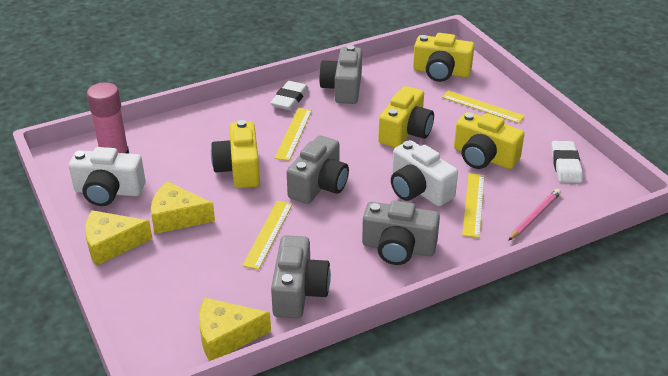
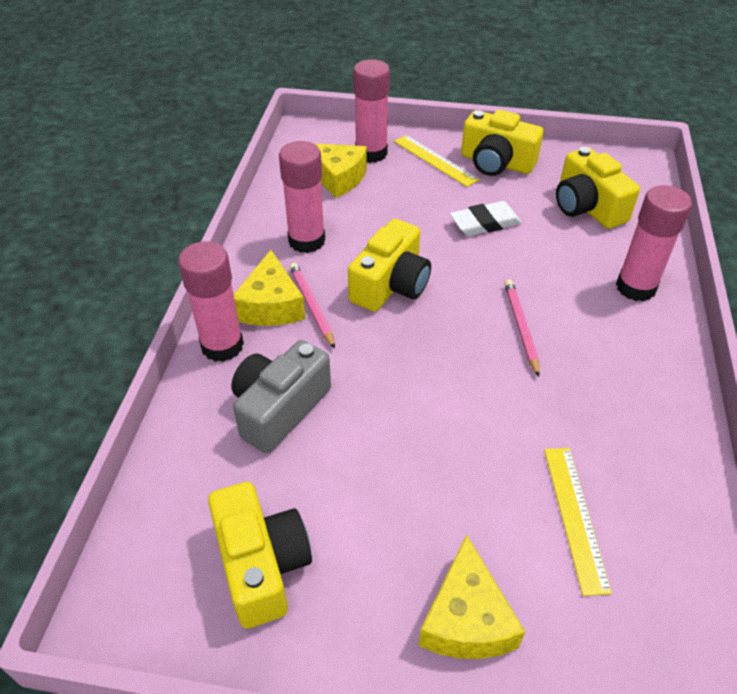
grey camera: 4 -> 1
pink glue stick: 1 -> 4
pink pencil: 1 -> 2
white camera: 2 -> 0
white eraser: 2 -> 1
yellow ruler: 4 -> 2

